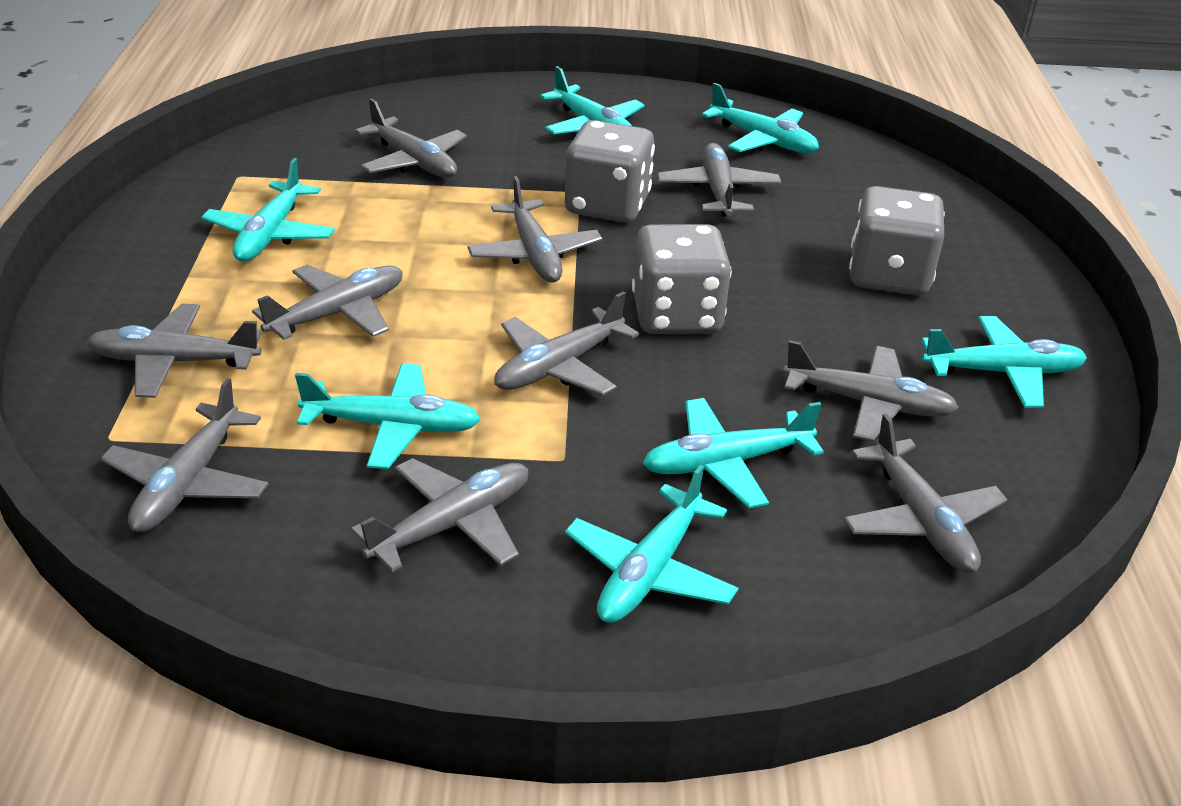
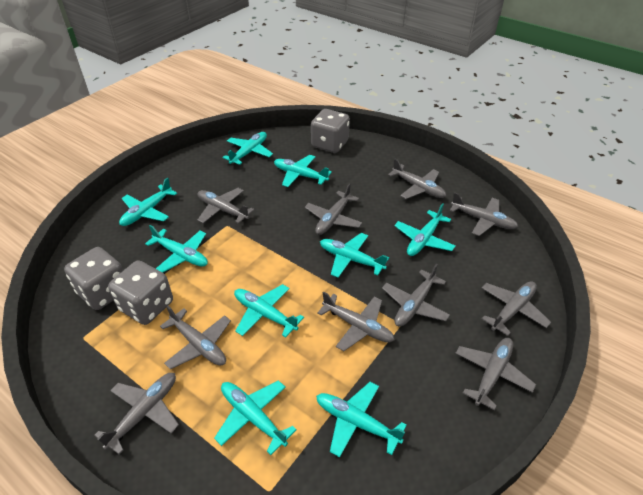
turquoise plane: 7 -> 9

